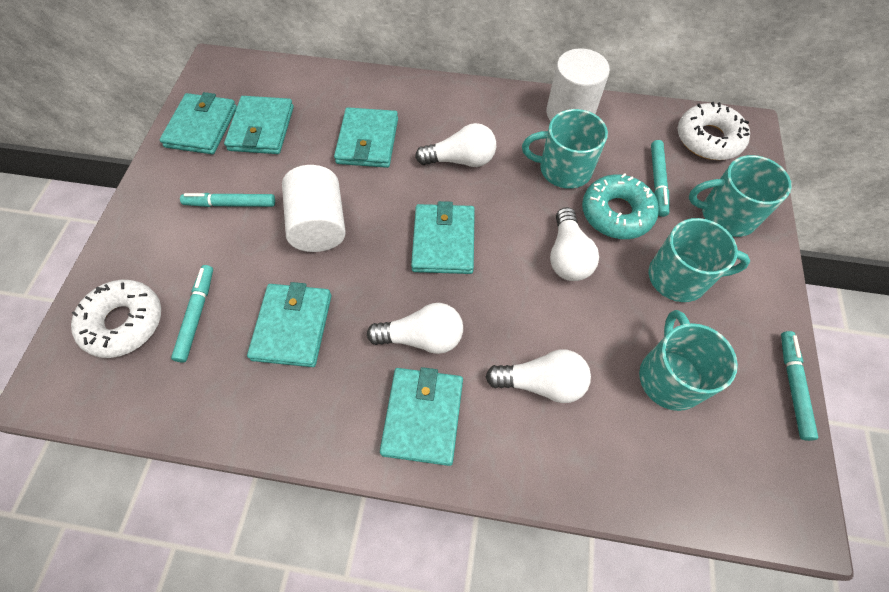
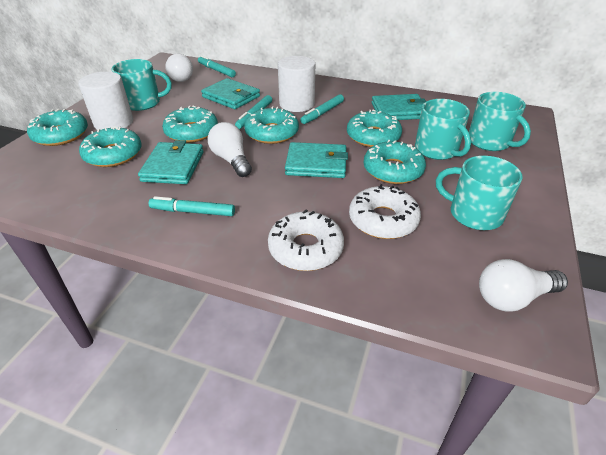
turquoise donut: 1 -> 6
turquoise wallet: 6 -> 4
white light bulb: 4 -> 3

